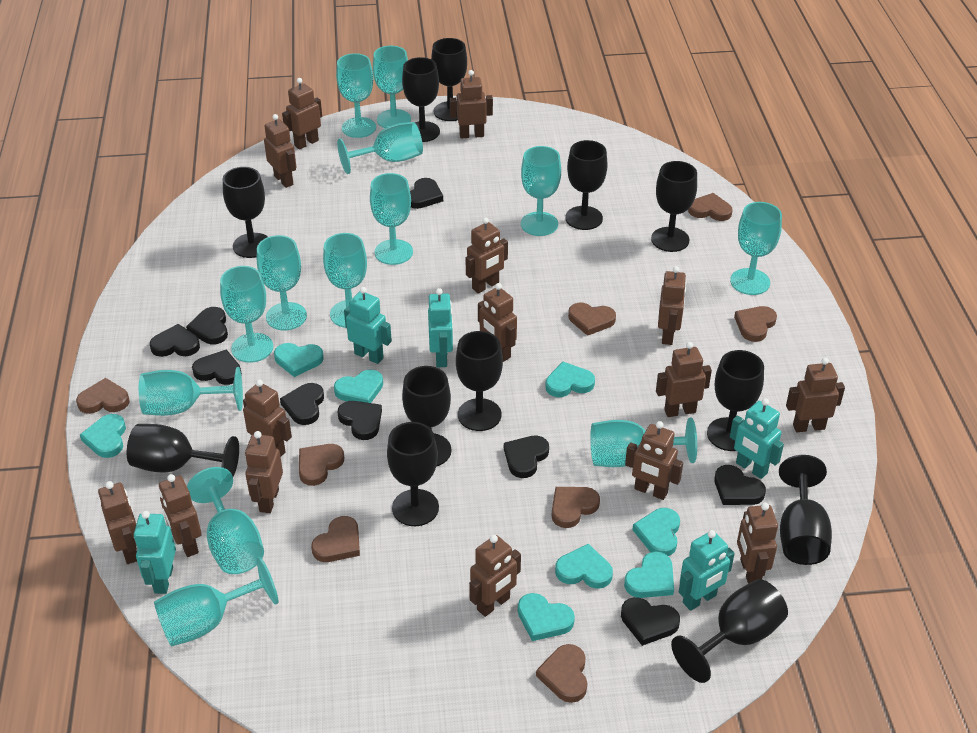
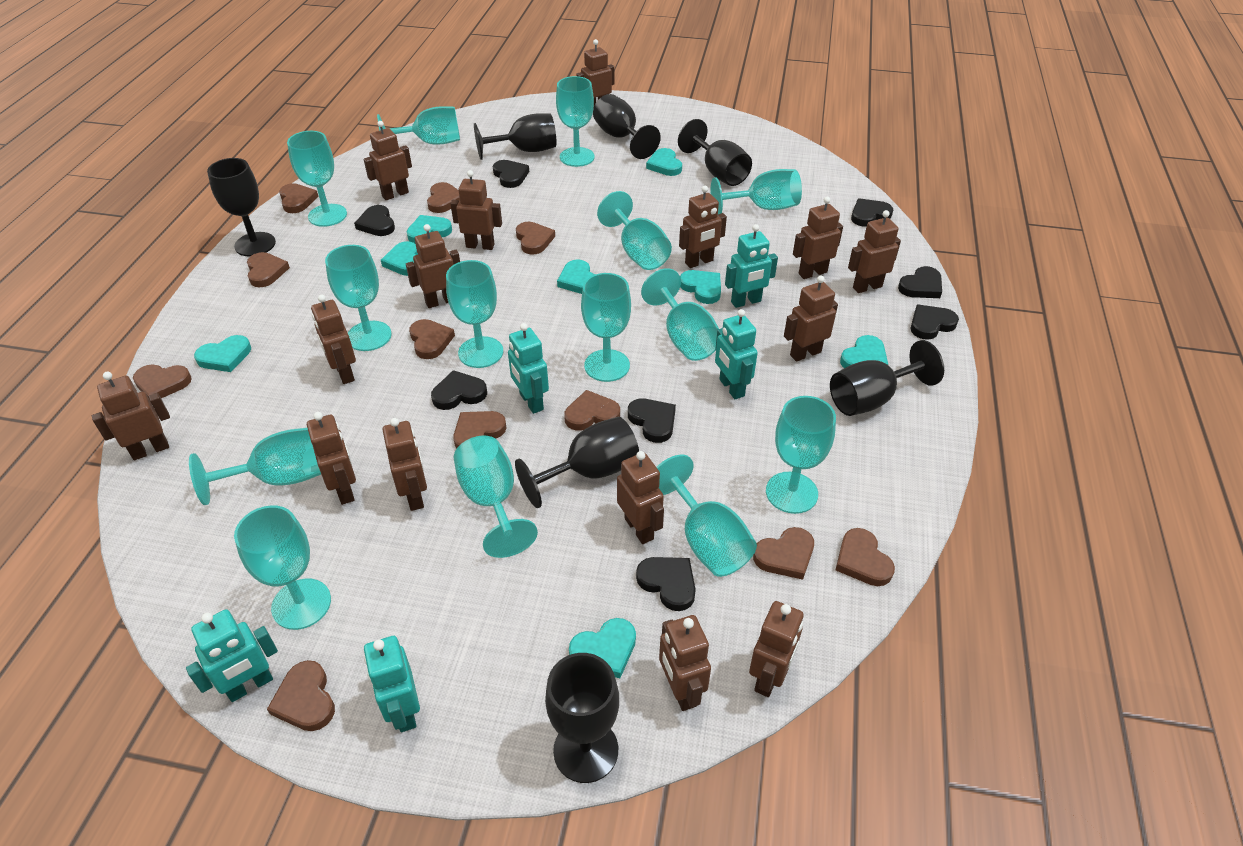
black goblet: 12 -> 7
black heart: 9 -> 8
brown heart: 8 -> 11
turquoise goblet: 13 -> 14

